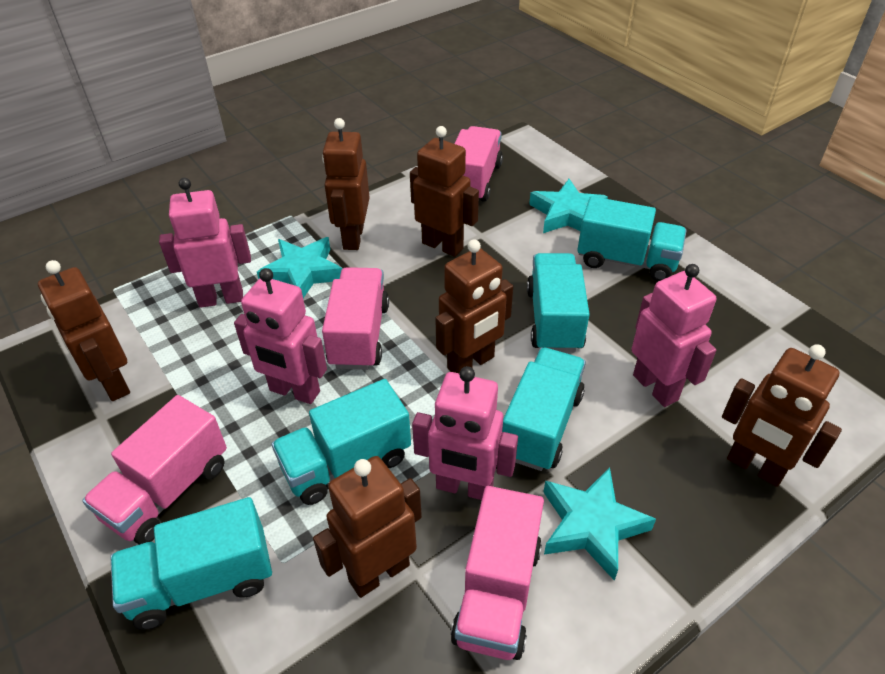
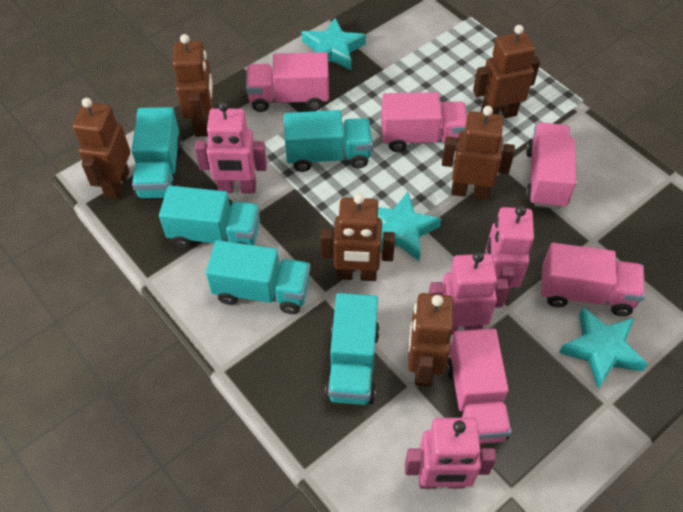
pink truck: 4 -> 5

